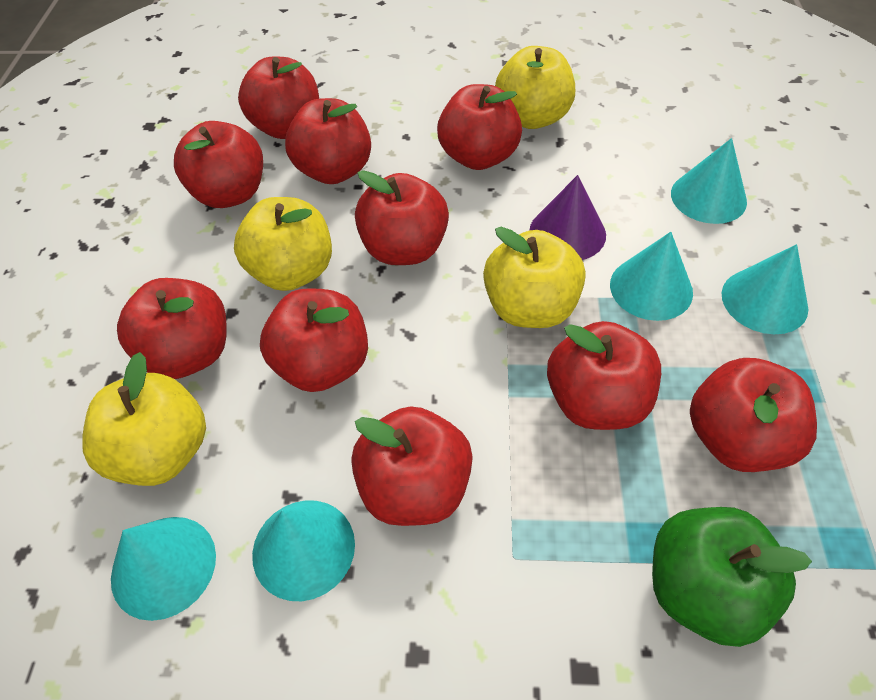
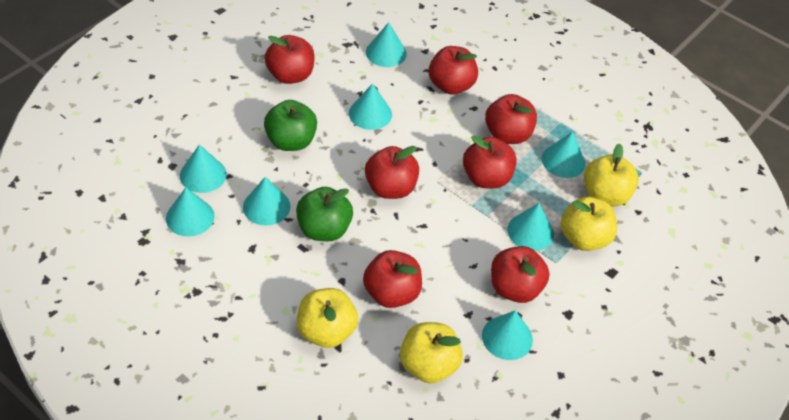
green apple: 1 -> 2
purple cone: 1 -> 0
red apple: 10 -> 7
turquoise cone: 5 -> 8

